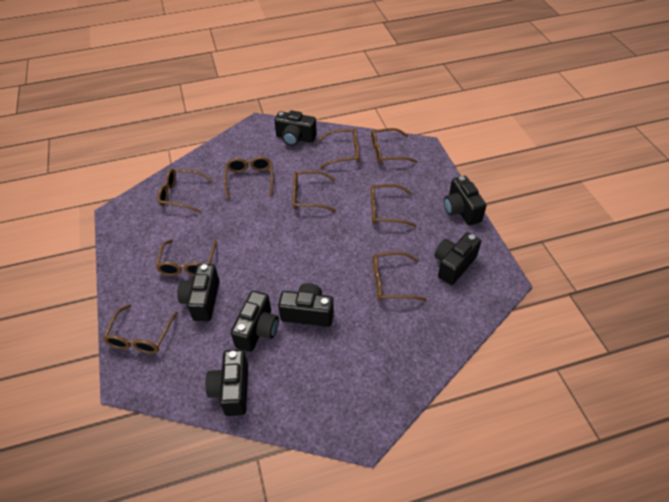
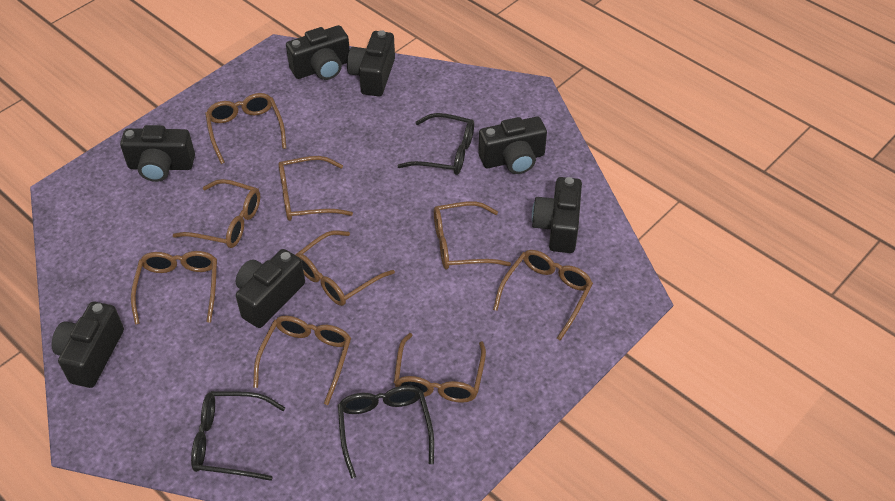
black glasses: 0 -> 3

